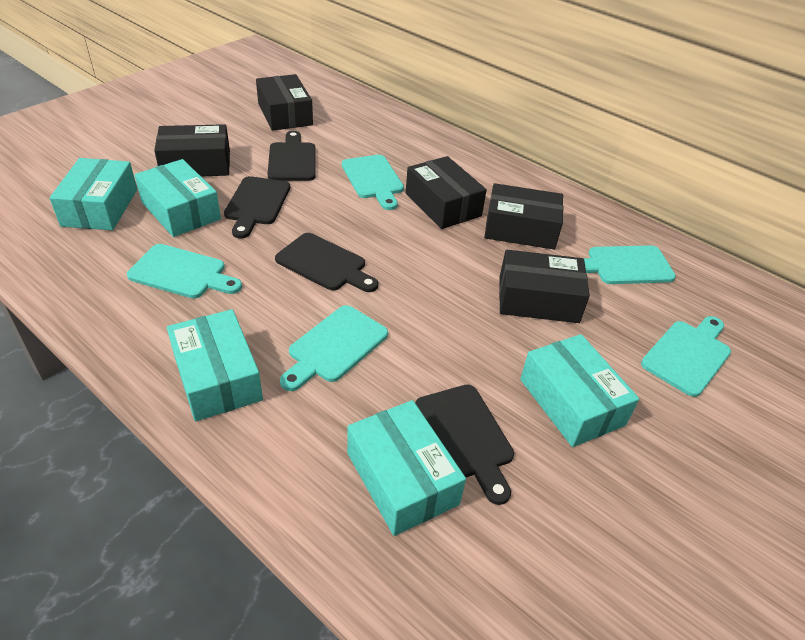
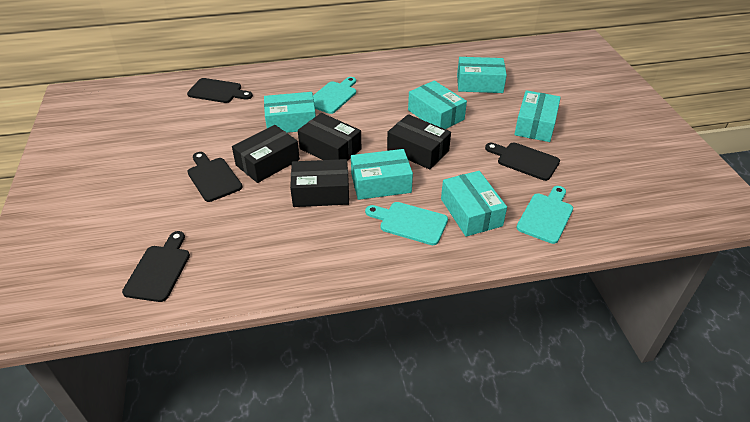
black box: 5 -> 4
turquoise box: 5 -> 6
turquoise cutting board: 5 -> 3

